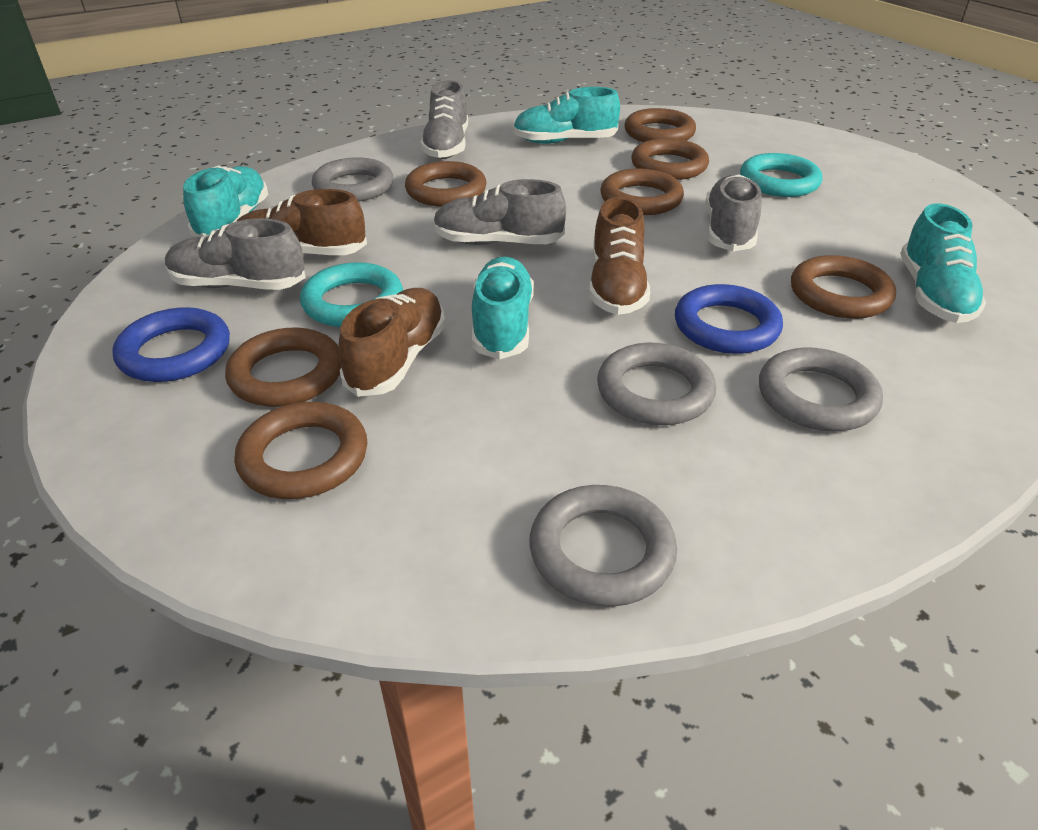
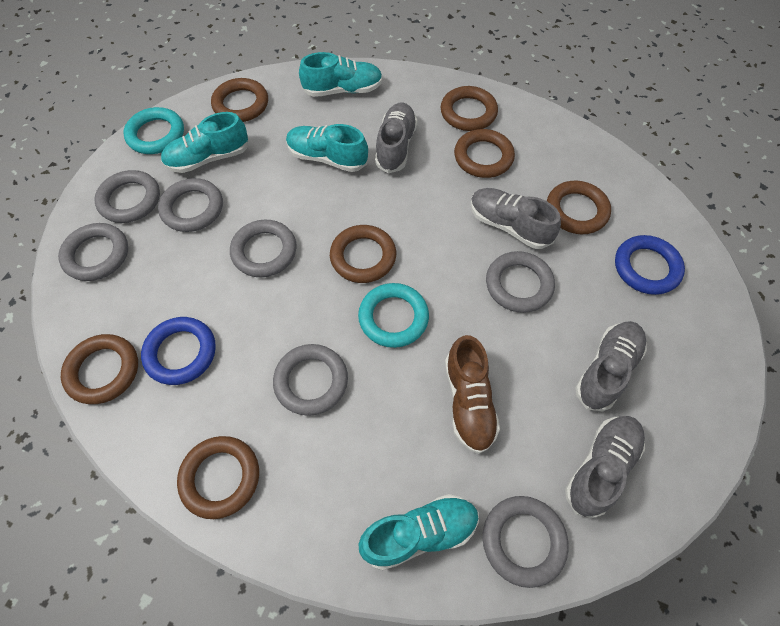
brown shoe: 3 -> 1
grey ring: 4 -> 7

